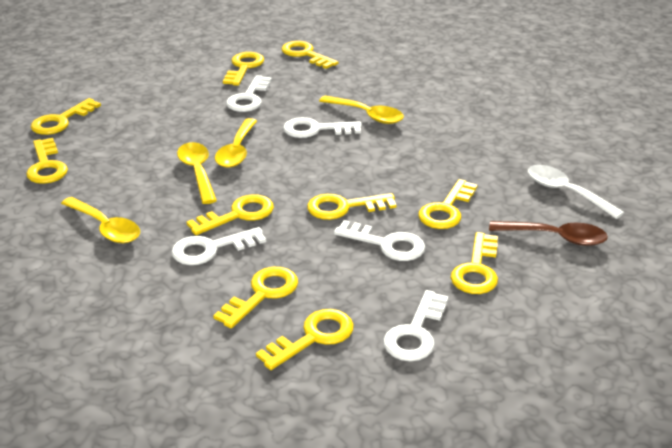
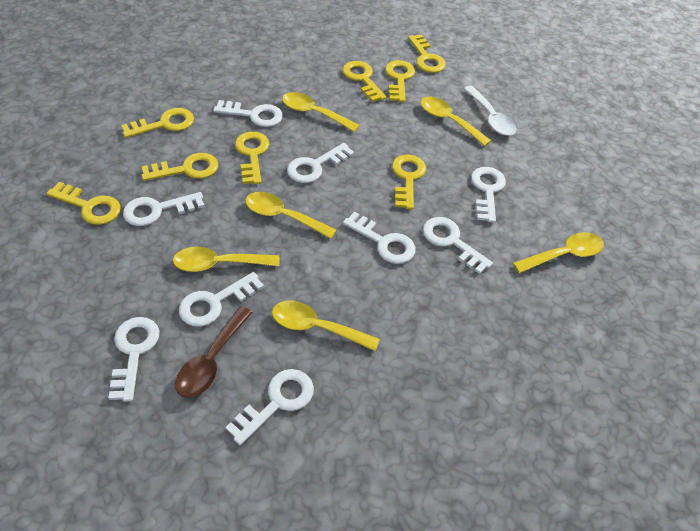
white key: 5 -> 9
yellow key: 10 -> 8
yellow spoon: 4 -> 6

